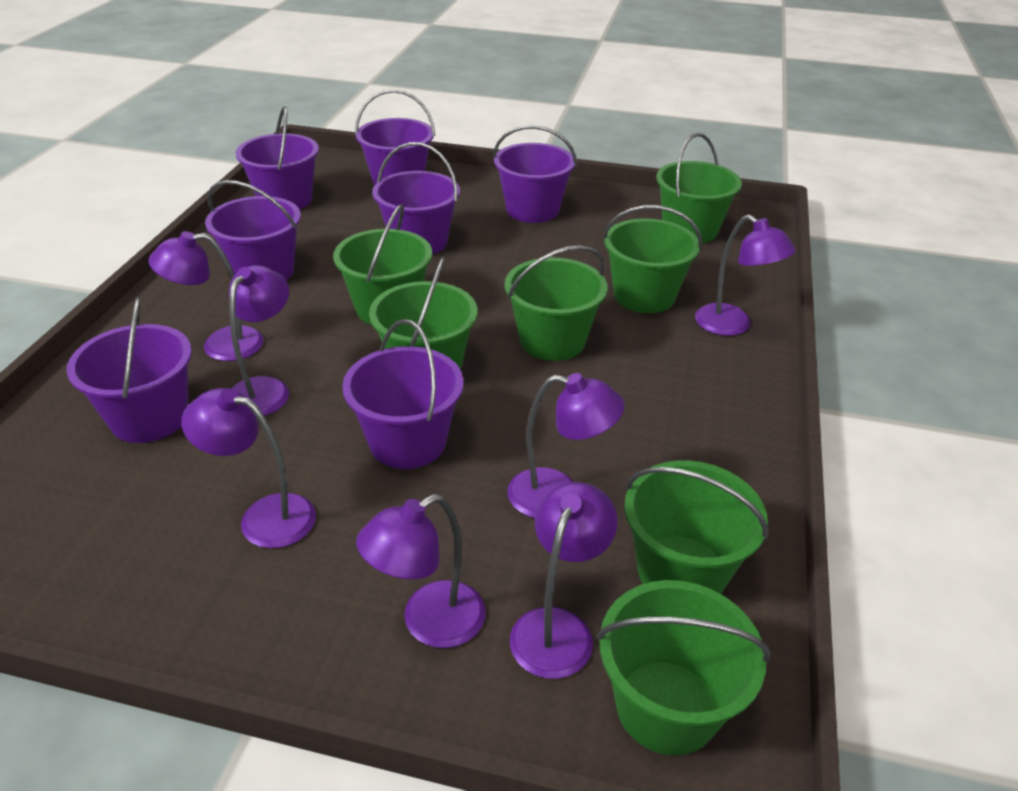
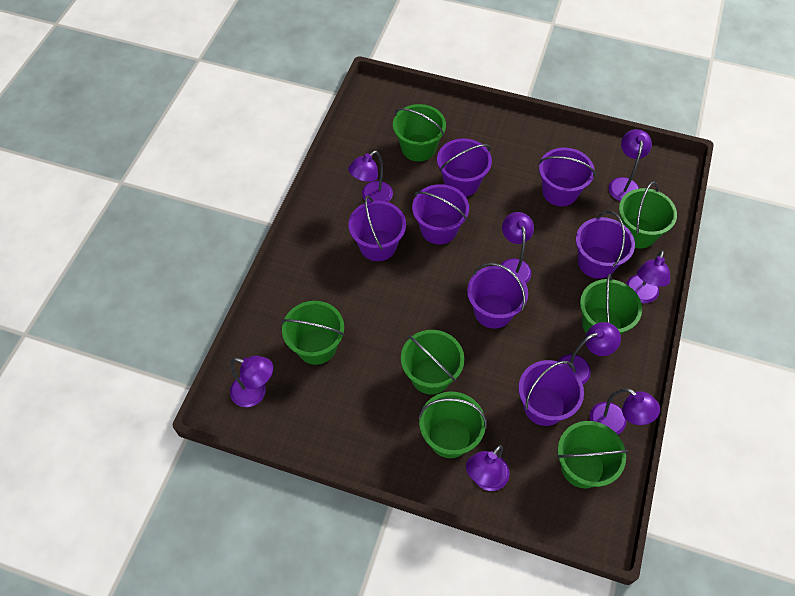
purple lamp: 7 -> 8

